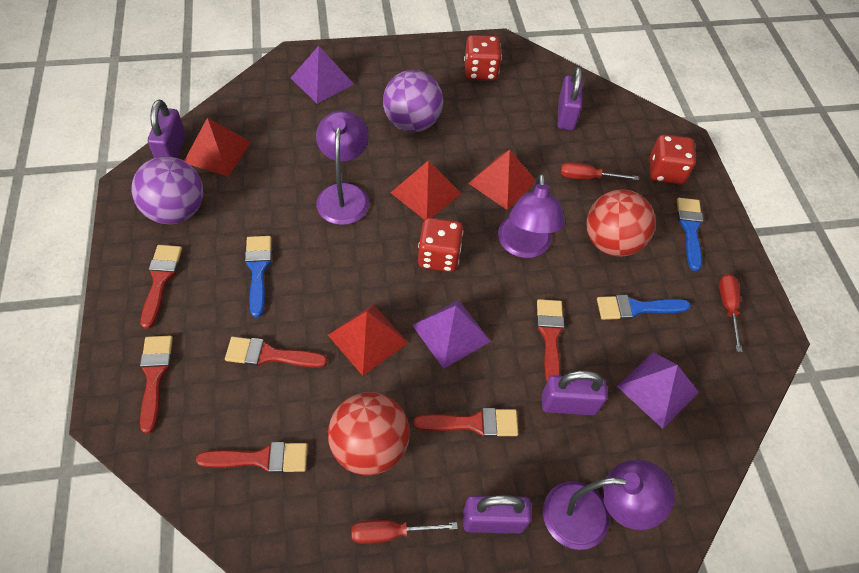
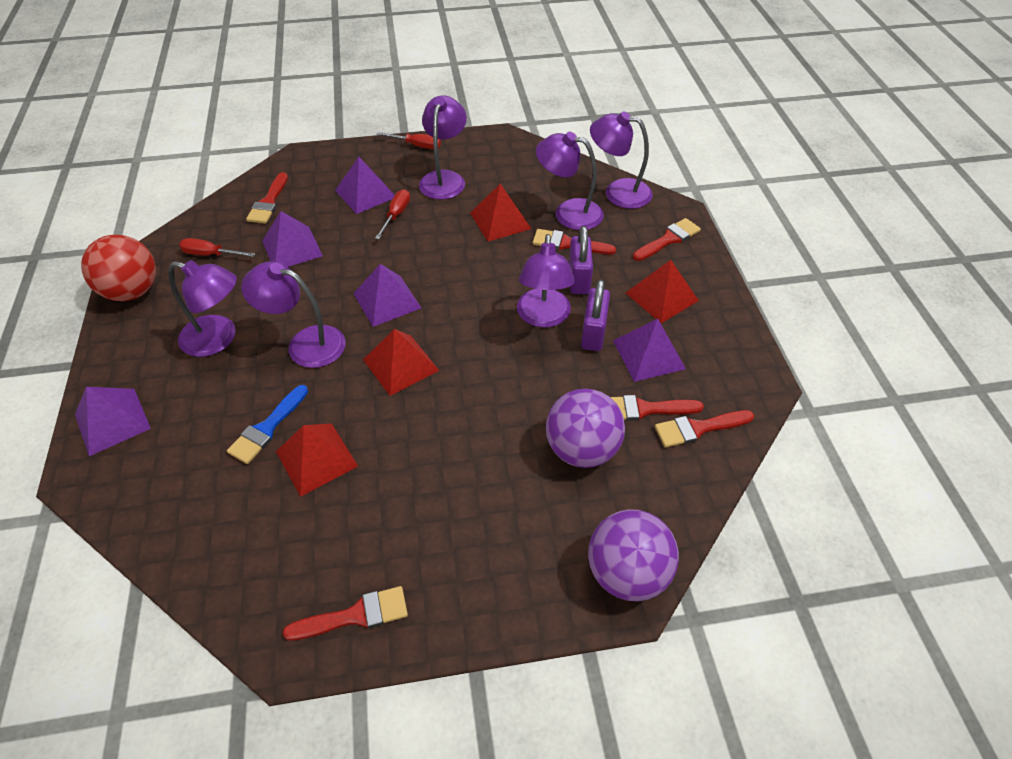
blue brush: 3 -> 1
purple lamp: 3 -> 6
purple padlock: 4 -> 2
purple pyramid: 3 -> 5
red ball: 2 -> 1
red dice: 3 -> 0

